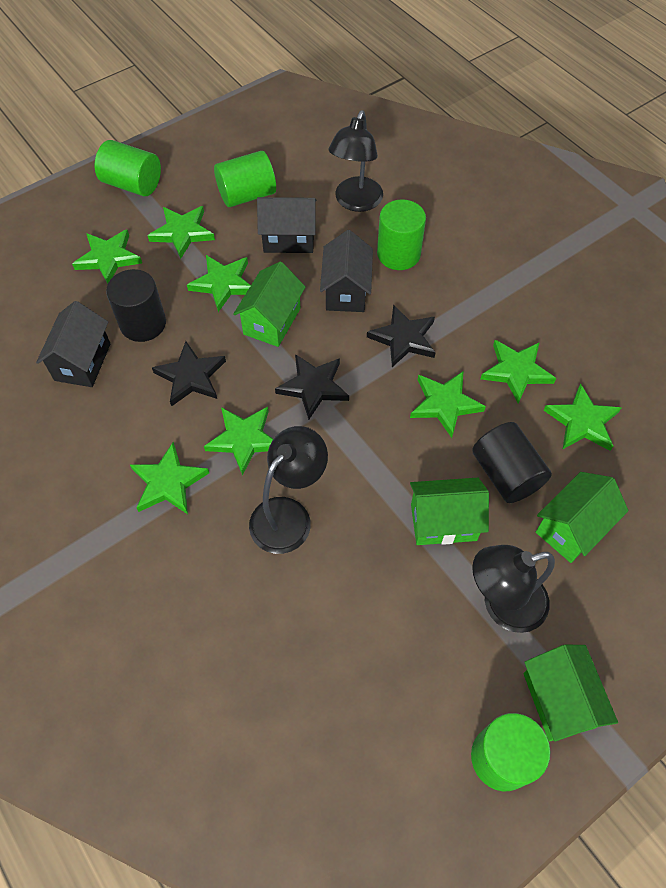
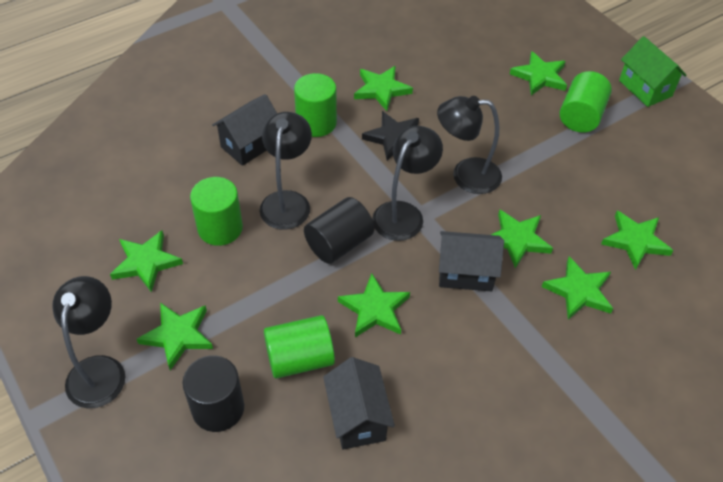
black lamp: 3 -> 4
black star: 3 -> 1
green house: 4 -> 1

